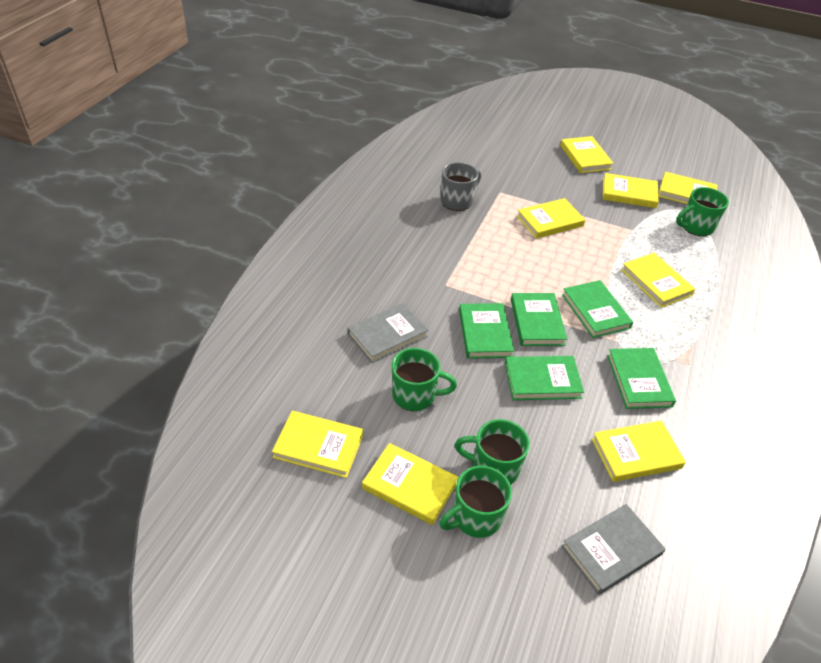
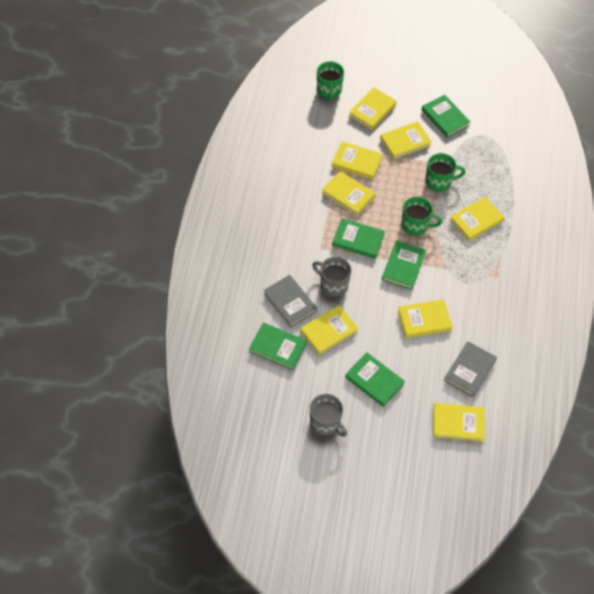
green mug: 4 -> 3
grey mug: 1 -> 2

